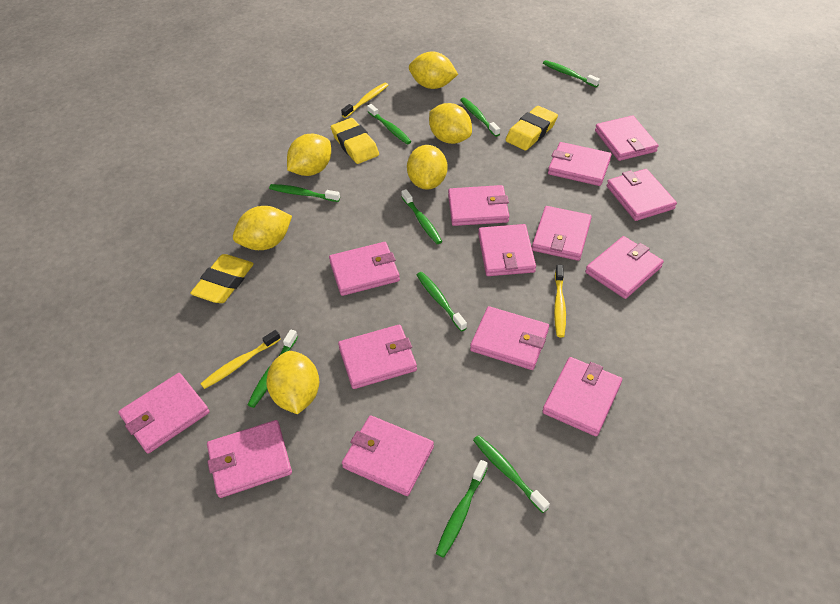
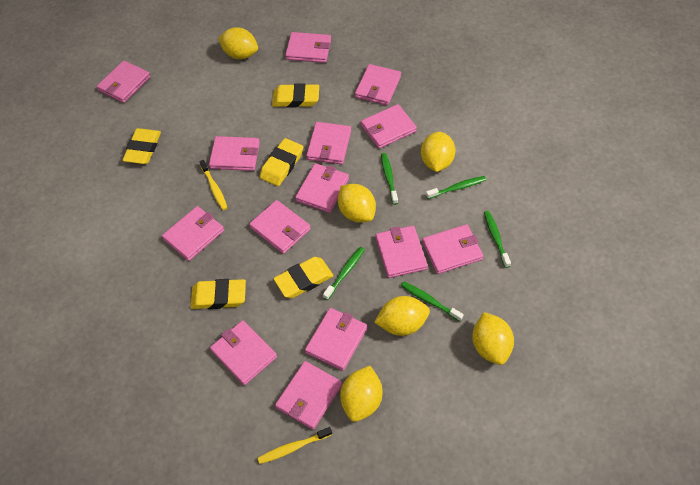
green toothbrush: 9 -> 5
yellow eraser: 3 -> 5
yellow toothbrush: 3 -> 2

